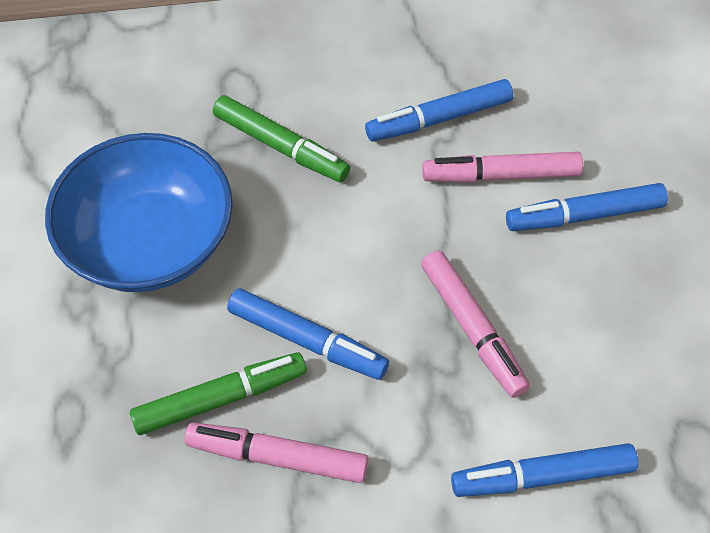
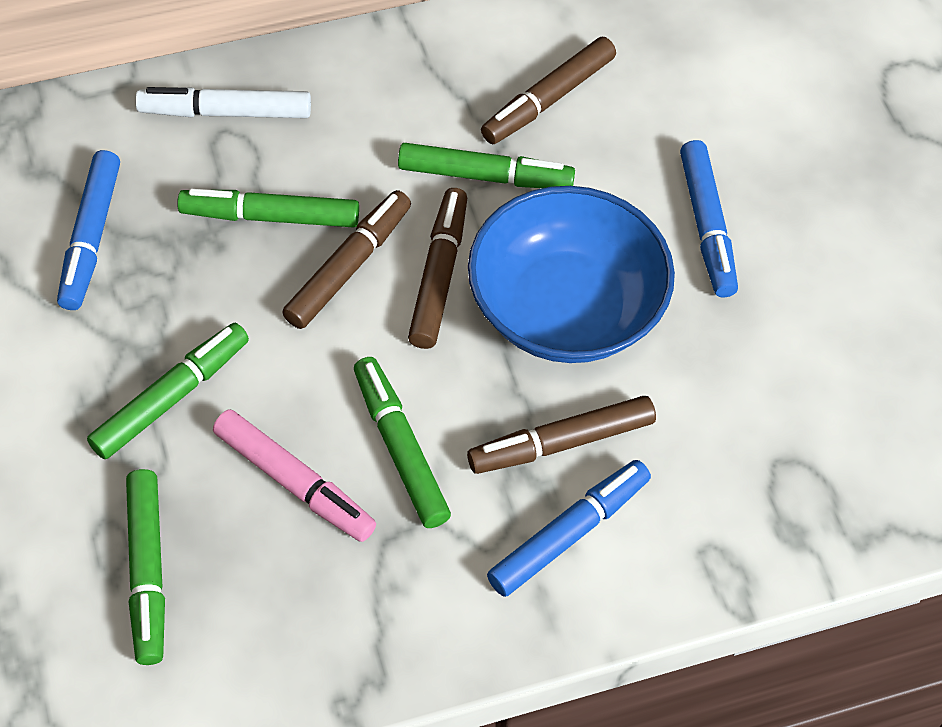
blue marker: 4 -> 3
brown marker: 0 -> 4
green marker: 2 -> 5
pink marker: 3 -> 1
white marker: 0 -> 1

